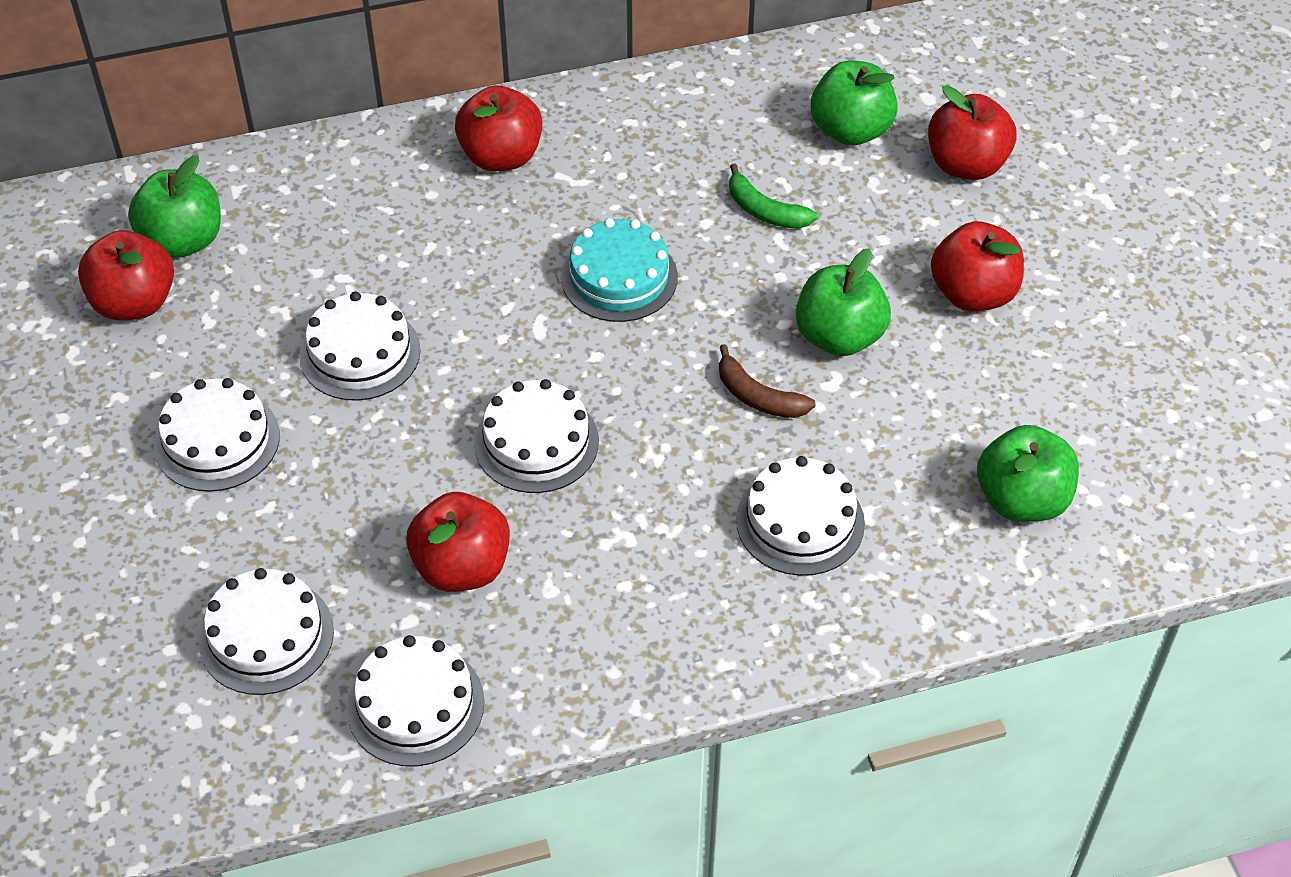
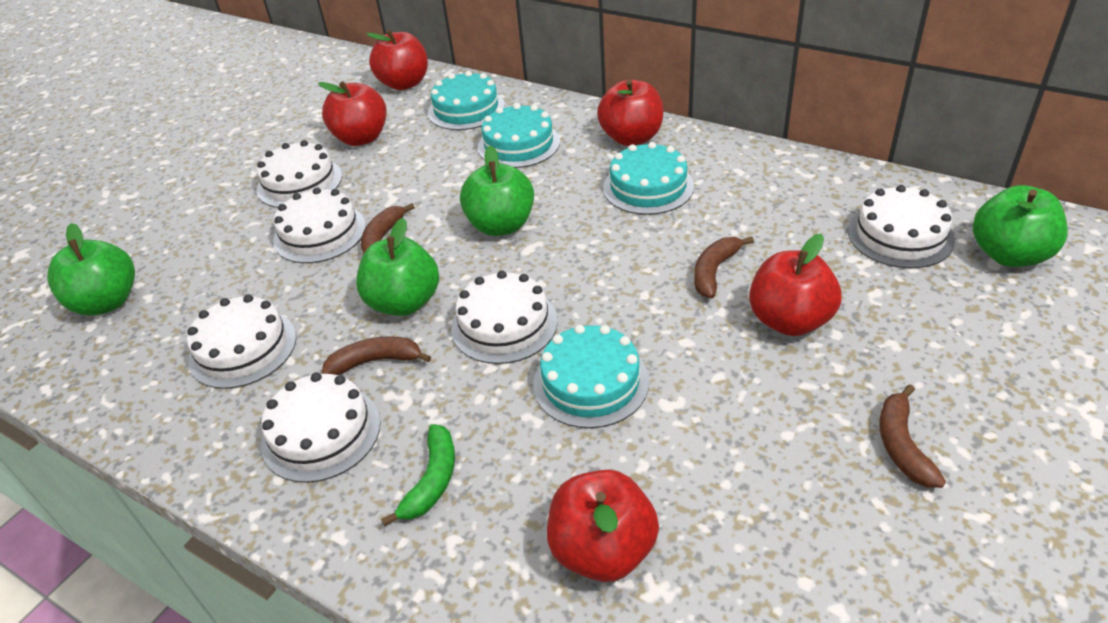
brown banana: 1 -> 4
turquoise cake: 1 -> 4

